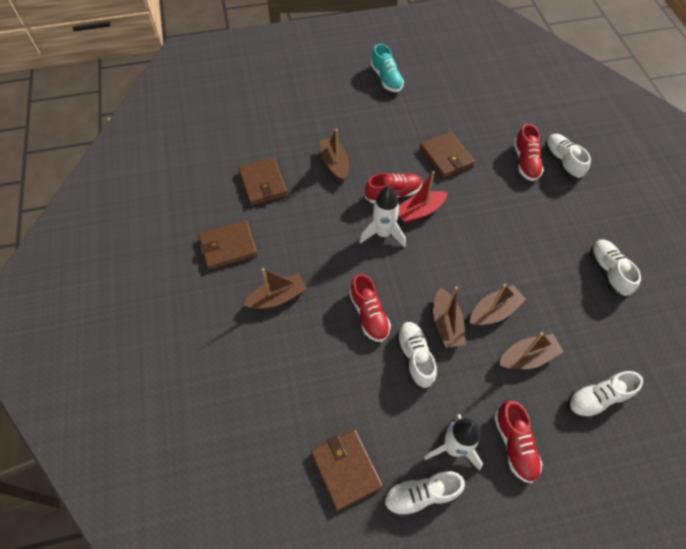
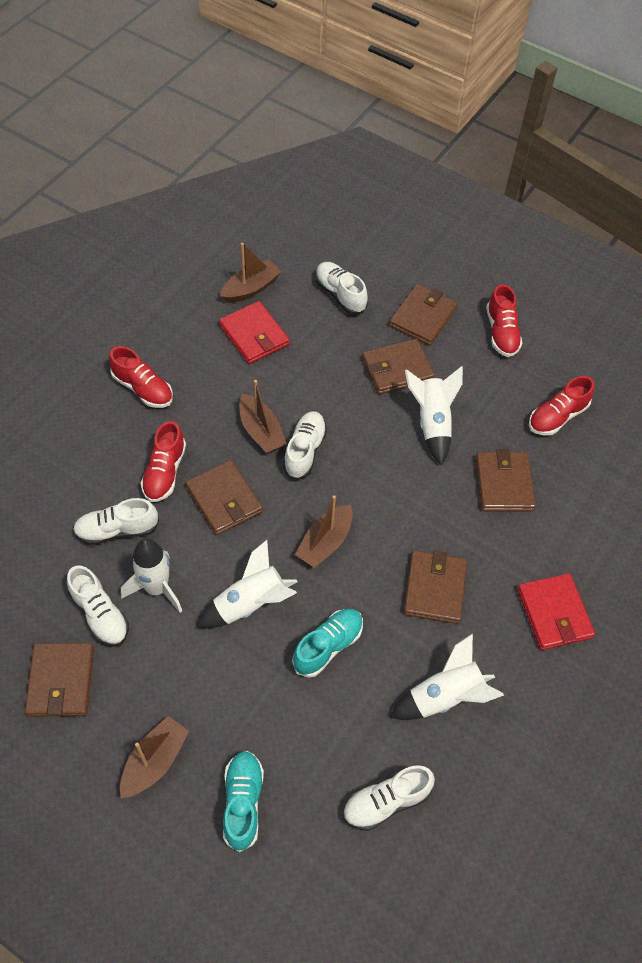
brown boat: 5 -> 4
brown wallet: 4 -> 6
red boat: 1 -> 0
red wallet: 0 -> 2
turquoise shoe: 1 -> 2
white rocket: 2 -> 4

